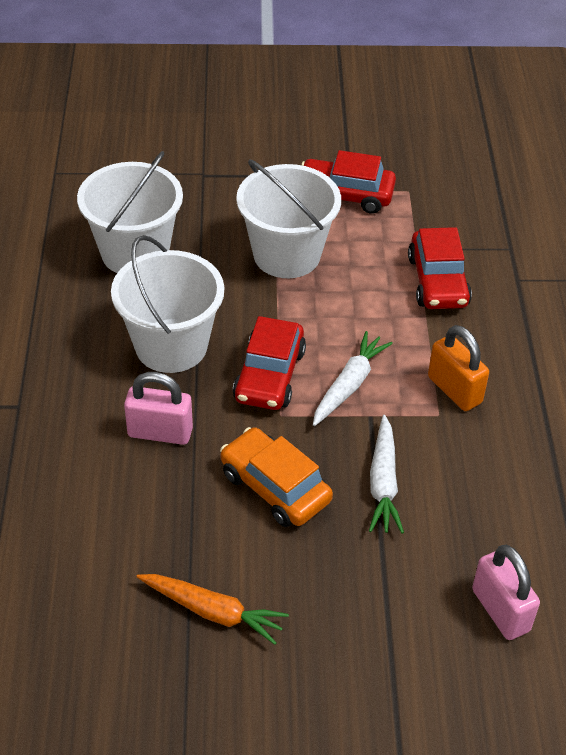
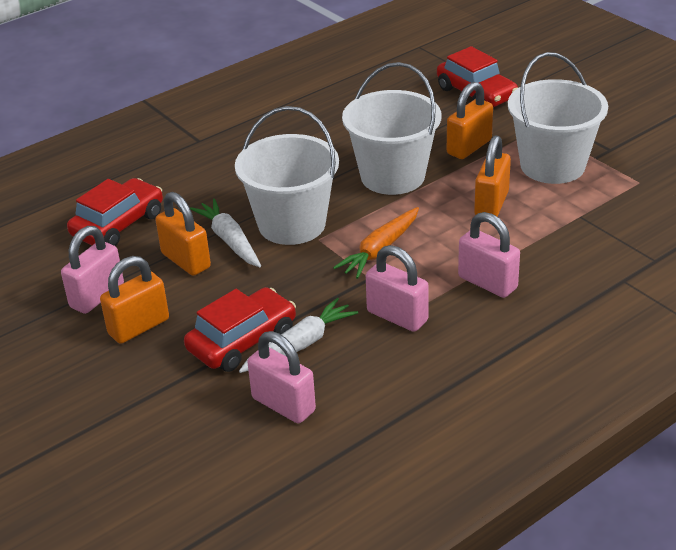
orange car: 1 -> 0
orange padlock: 1 -> 4
pink padlock: 2 -> 4

